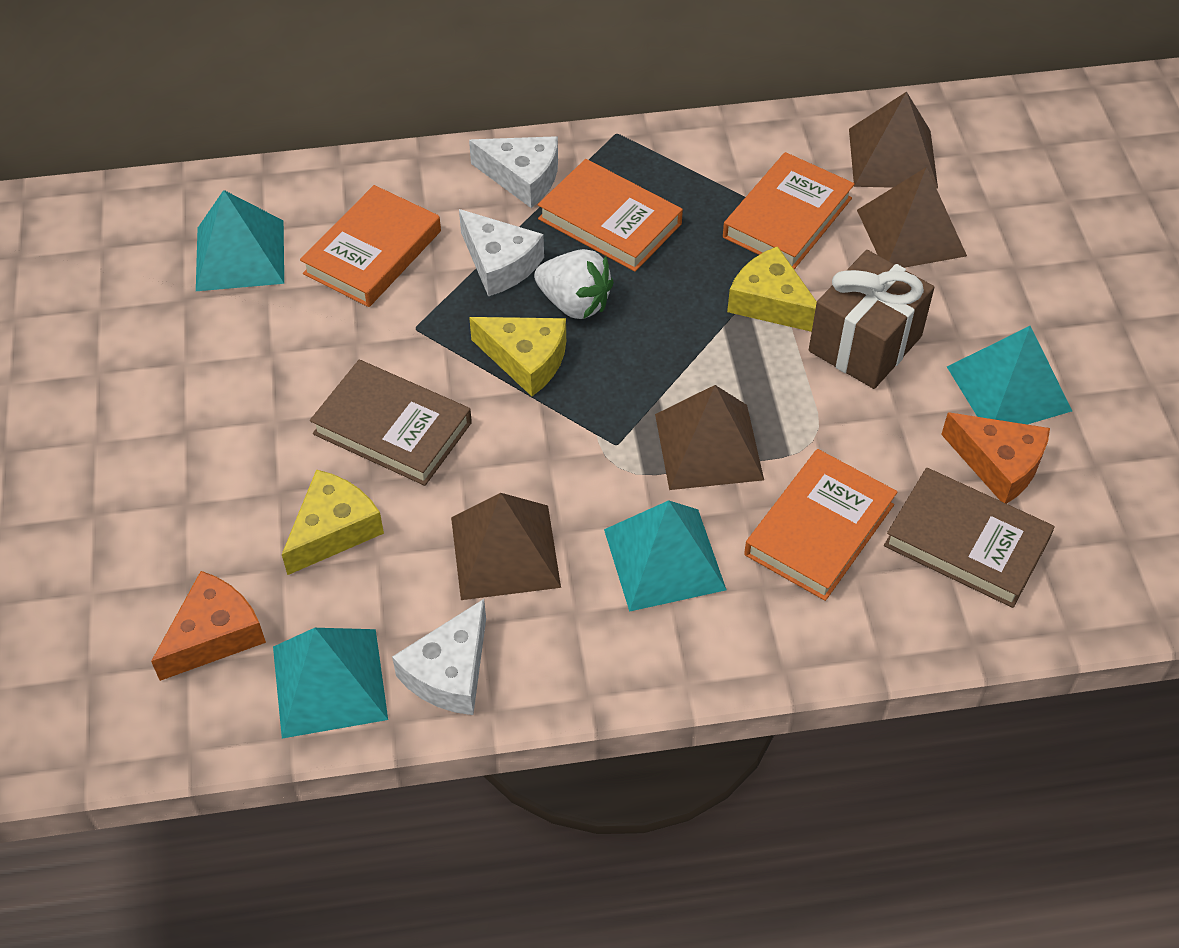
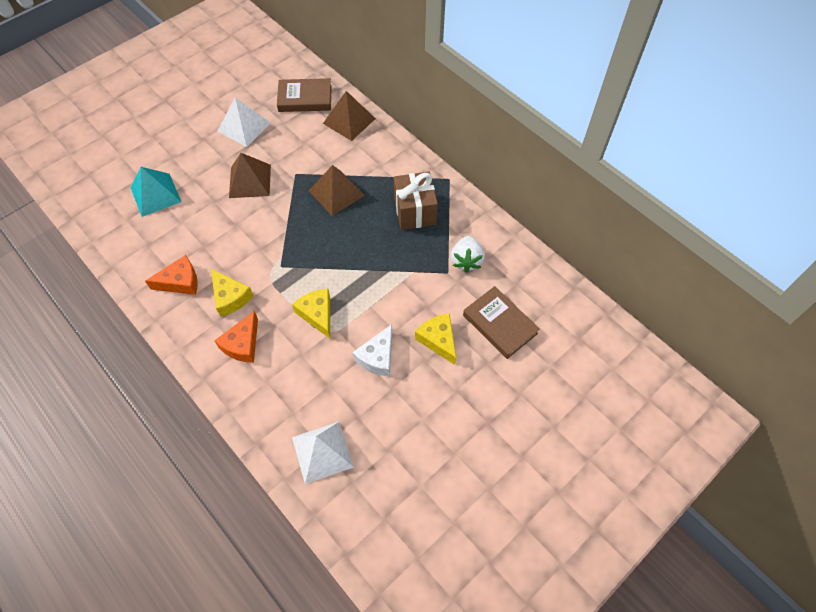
brown pyramid: 4 -> 3
orange book: 4 -> 0
turquoise pyramid: 4 -> 1
white cheese: 3 -> 1
white pyramid: 0 -> 2

